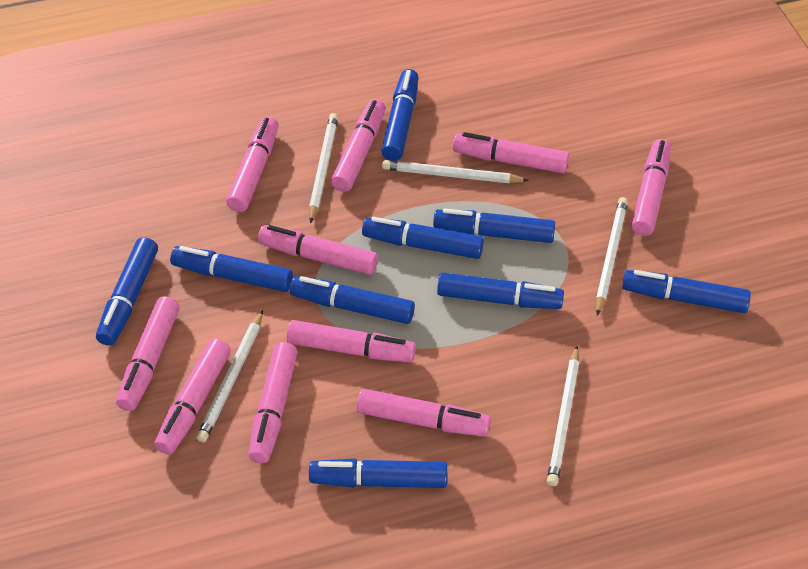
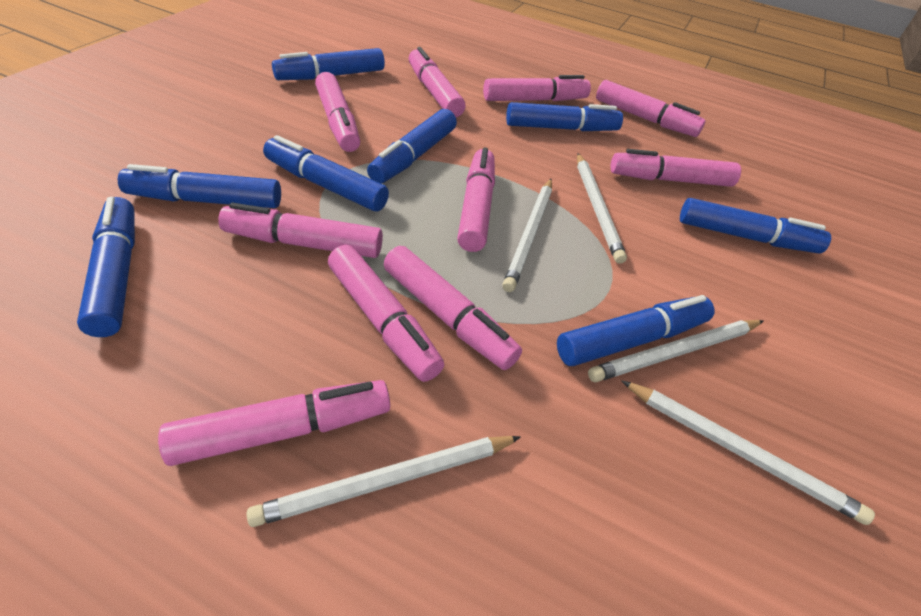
blue marker: 9 -> 8

